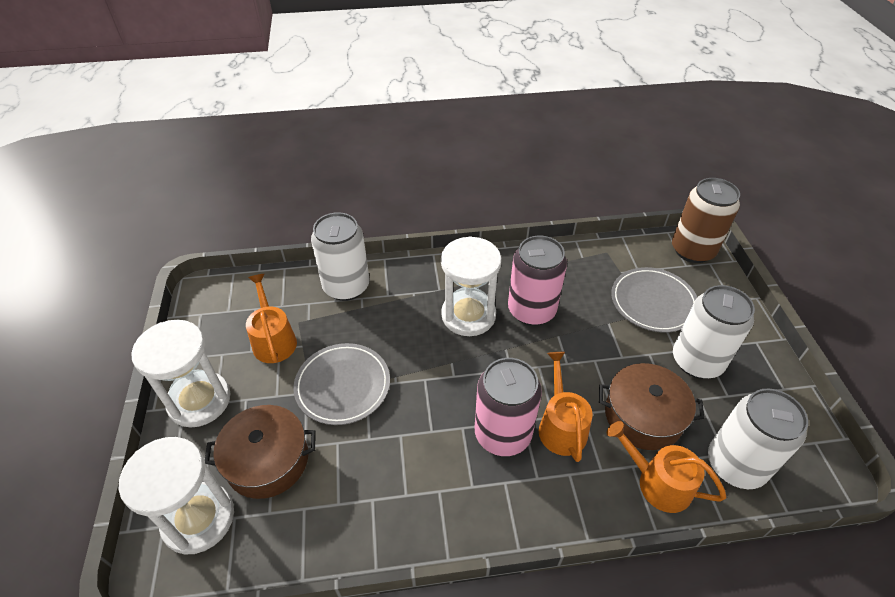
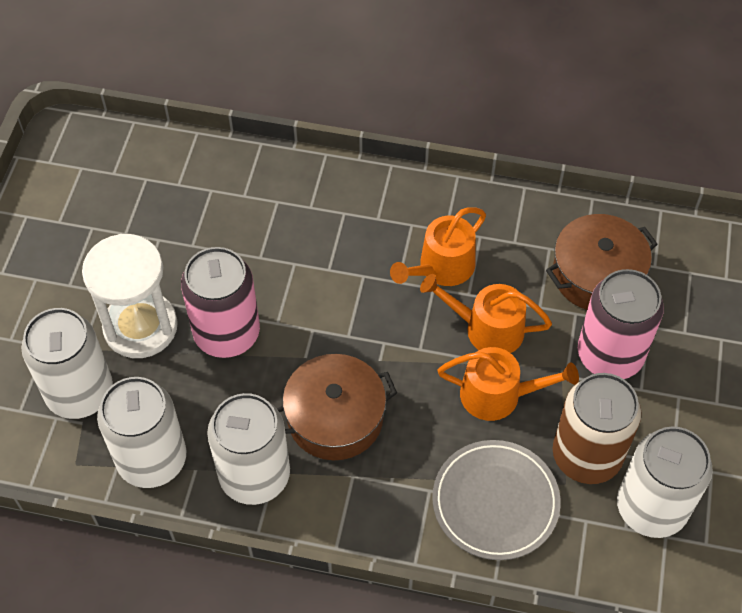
grey plate: 2 -> 1
white can: 3 -> 4
white hourglass: 3 -> 1

